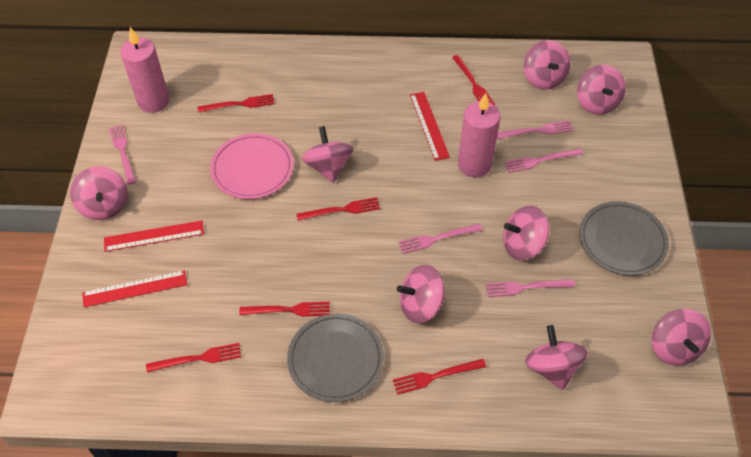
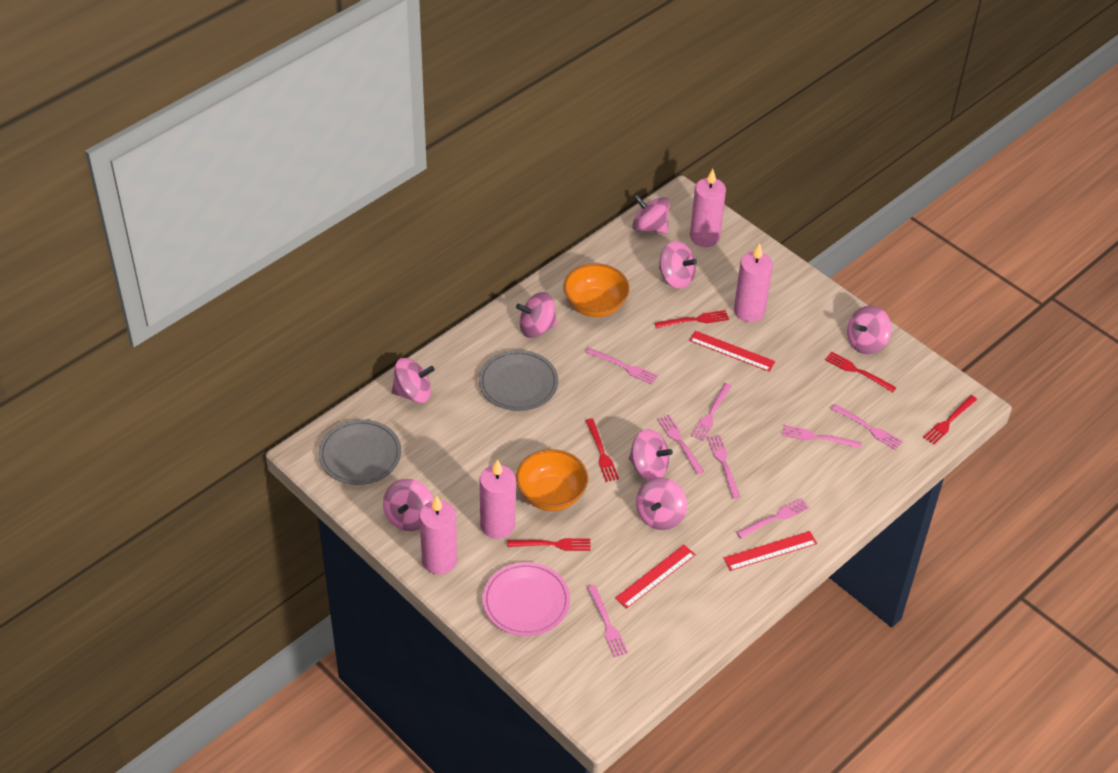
orange bowl: 0 -> 2
pink candle: 2 -> 4
pink fork: 5 -> 8
red fork: 6 -> 5

